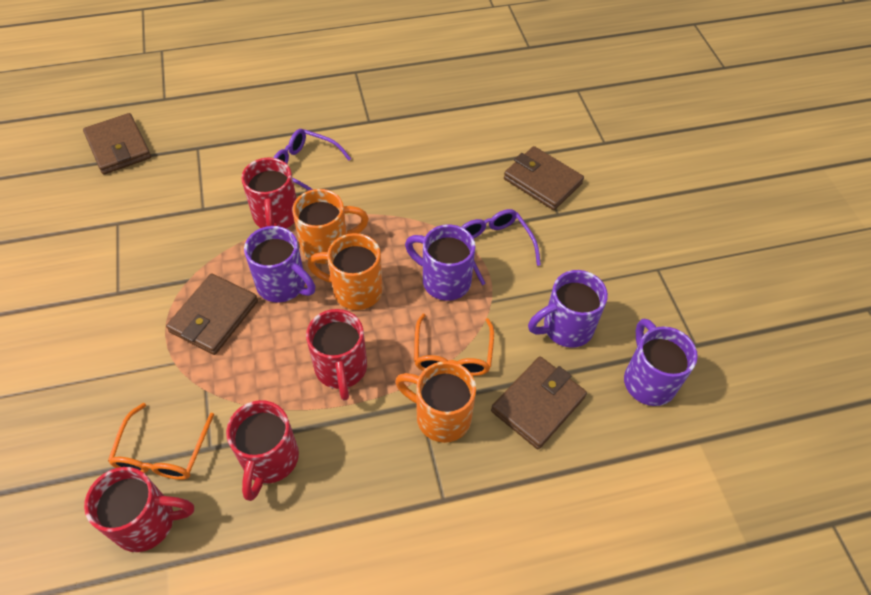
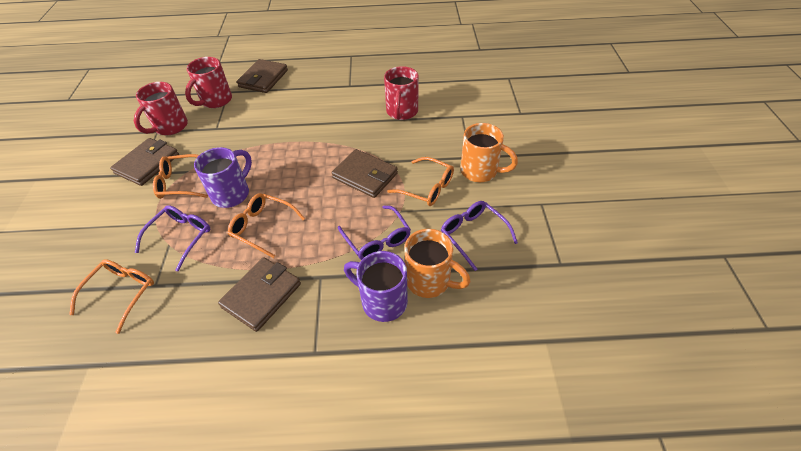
orange glasses: 2 -> 4
orange mug: 3 -> 2
purple glasses: 2 -> 3
purple mug: 4 -> 2
red mug: 4 -> 3

